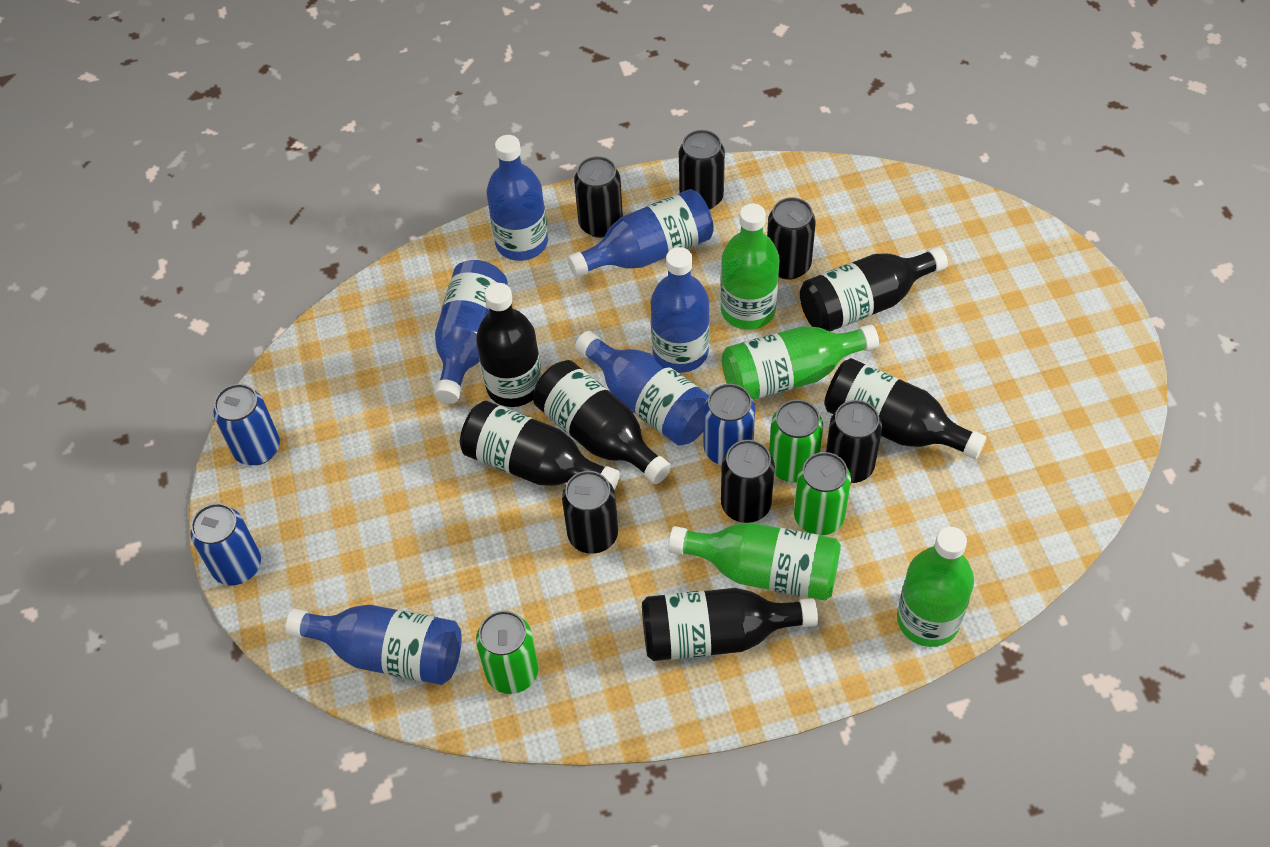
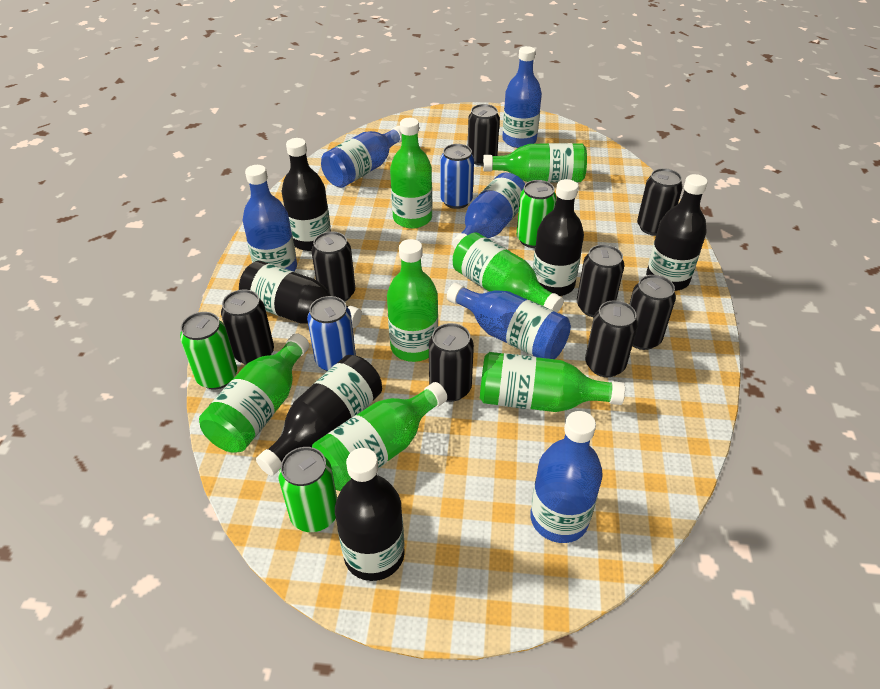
black can: 6 -> 8
blue can: 3 -> 2
green bottle: 4 -> 7

